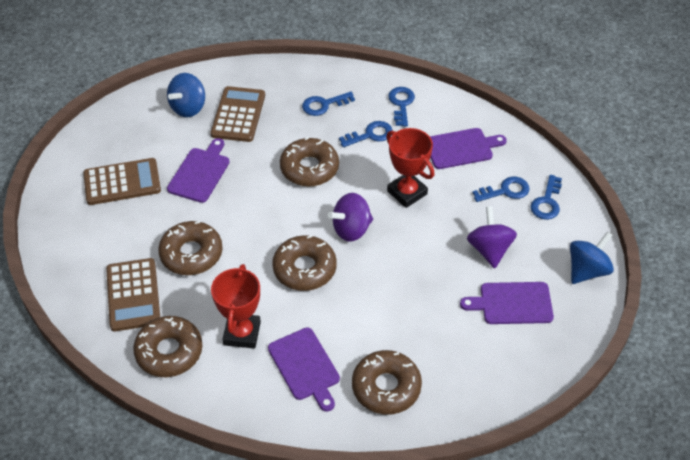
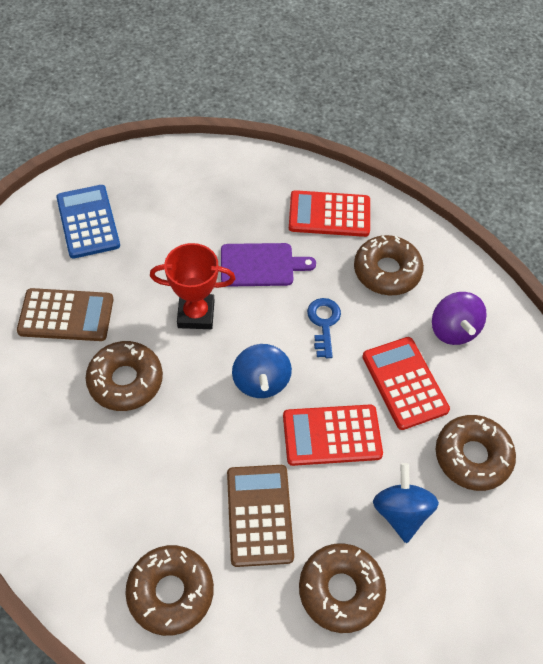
blue calculator: 0 -> 1
blue key: 5 -> 1
brown calculator: 3 -> 2
purple cutting board: 4 -> 1
purple spinning top: 2 -> 1
red calculator: 0 -> 3
red trophy: 2 -> 1

